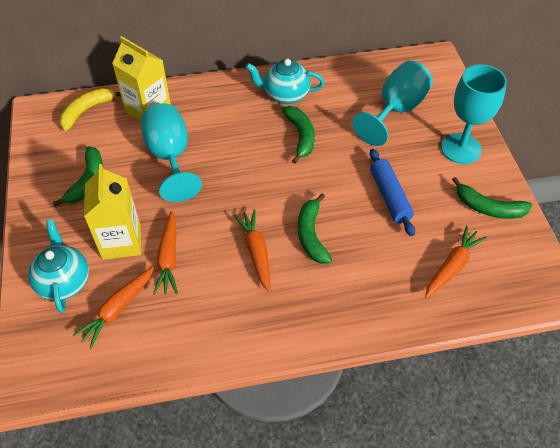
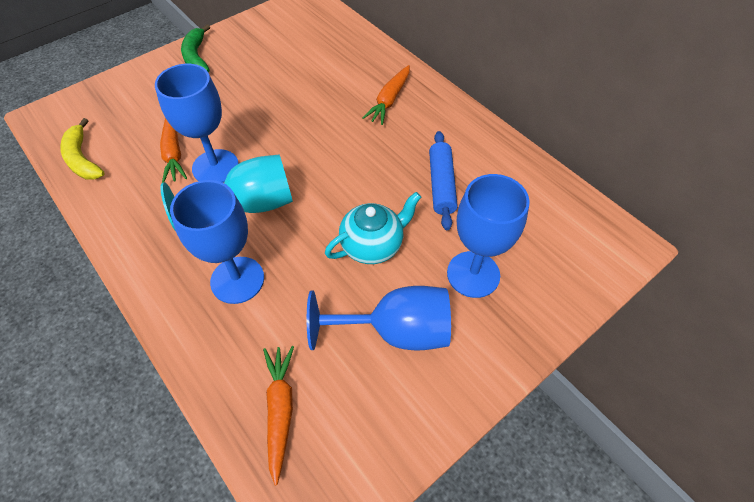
blue goblet: 0 -> 4
green banana: 4 -> 1
orange carrot: 4 -> 3
turquoise goblet: 3 -> 1
turquoise teapot: 2 -> 1
yellow carton: 2 -> 0

